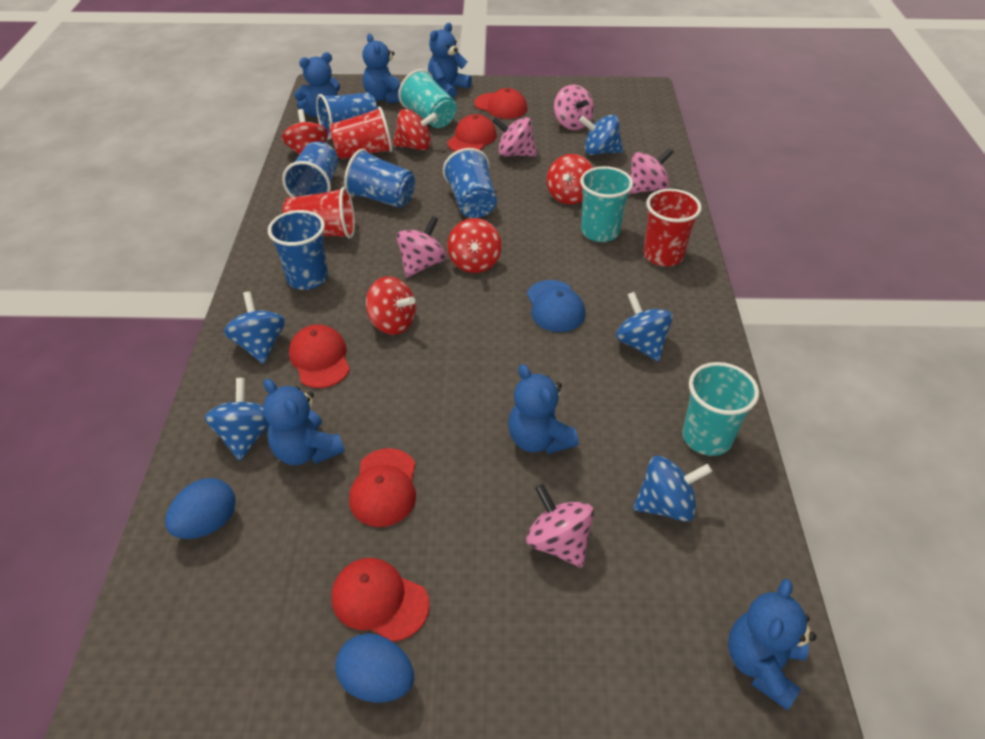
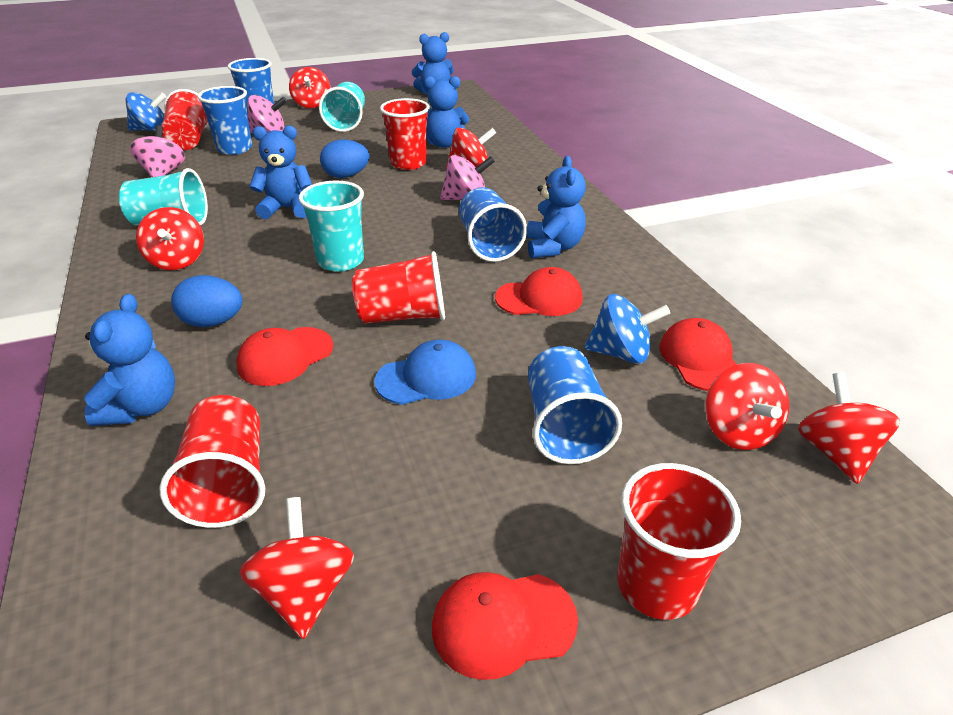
blue cup: 5 -> 4
blue spinning top: 5 -> 2
blue teddy bear: 6 -> 5
pink spinning top: 5 -> 3
red cap: 5 -> 4
red cup: 3 -> 5
red spinning top: 5 -> 6

